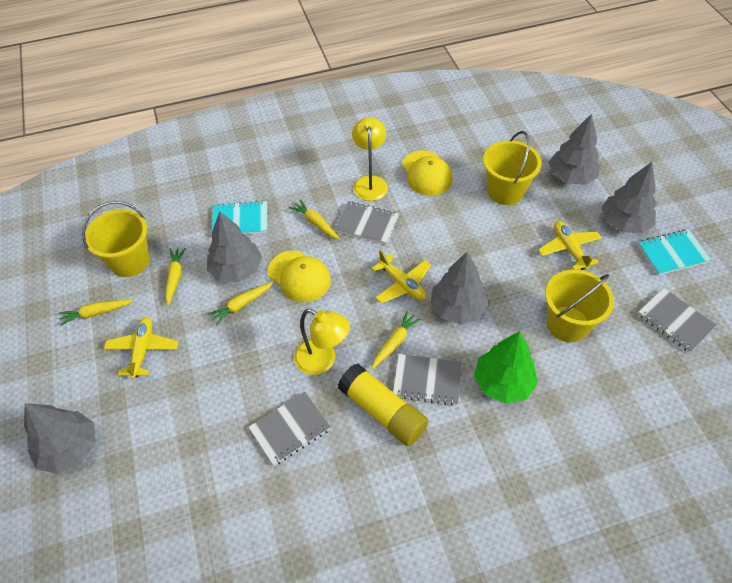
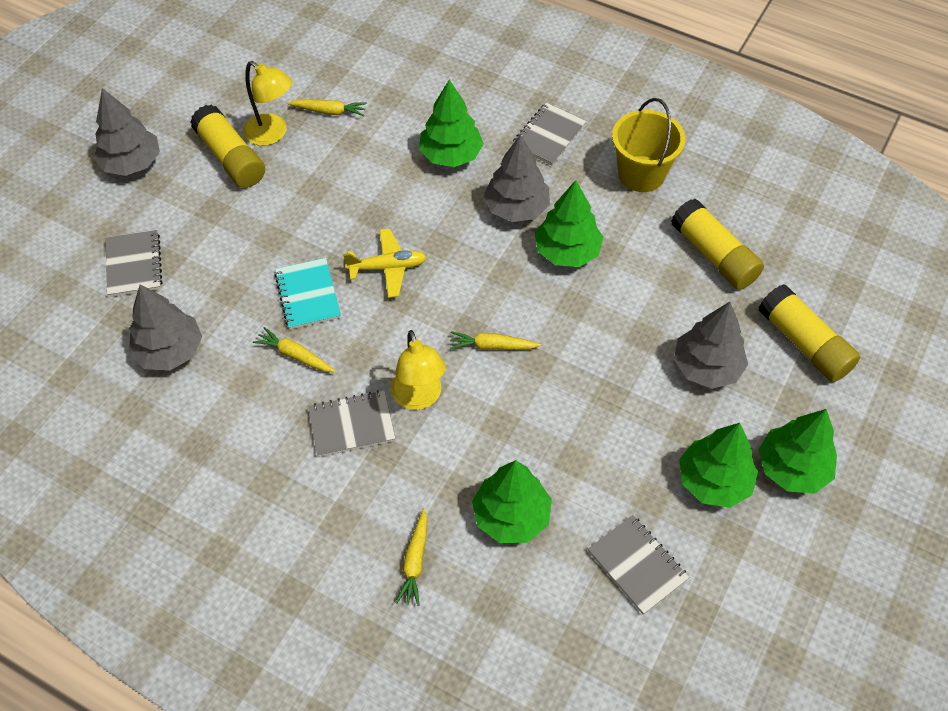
green tree: 1 -> 5
grey tree: 5 -> 4
turquoise notebook: 2 -> 1
yellow bucket: 3 -> 1
yellow cap: 2 -> 0
yellow carrot: 5 -> 4
yellow glue stick: 1 -> 3
yellow plane: 3 -> 1

